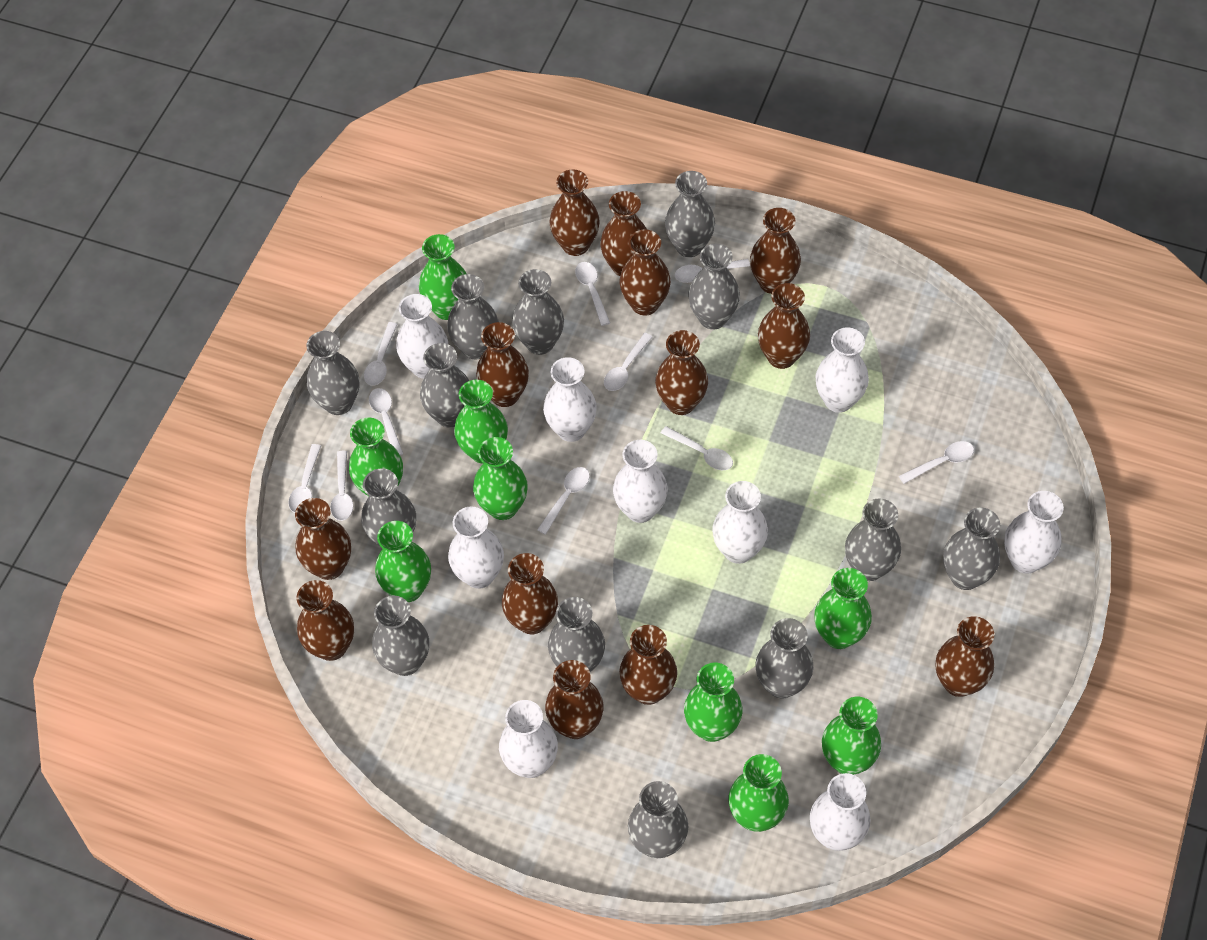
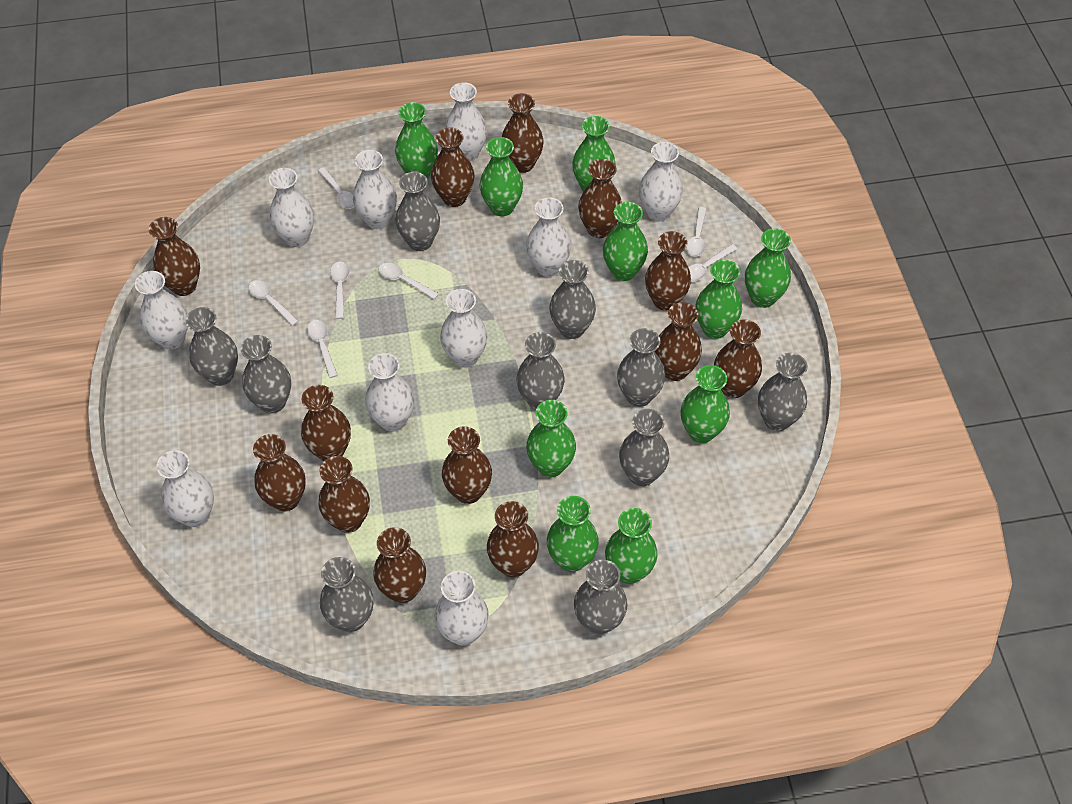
green vase: 9 -> 10
grey vase: 13 -> 10
white spoon: 10 -> 7
white vase: 9 -> 10

